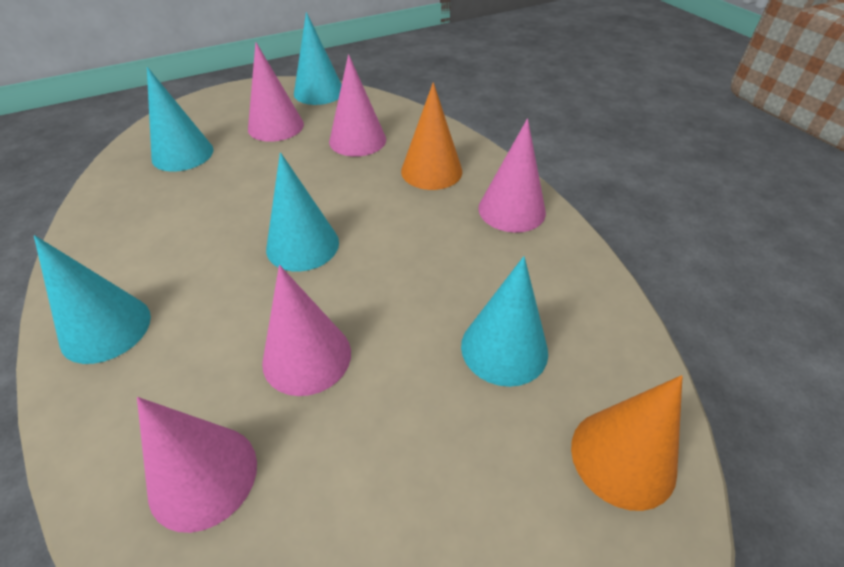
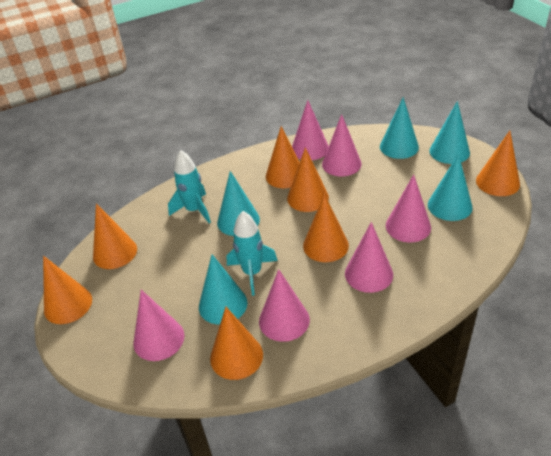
orange cone: 2 -> 7
pink cone: 5 -> 6
turquoise rocket: 0 -> 2

